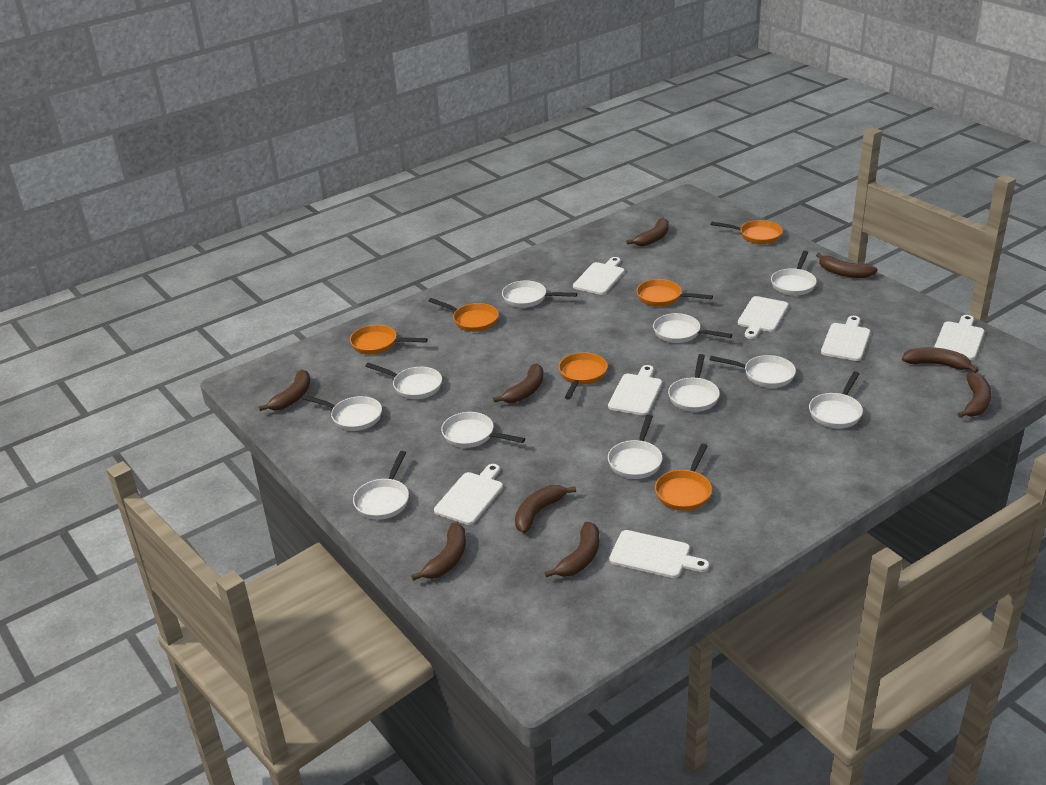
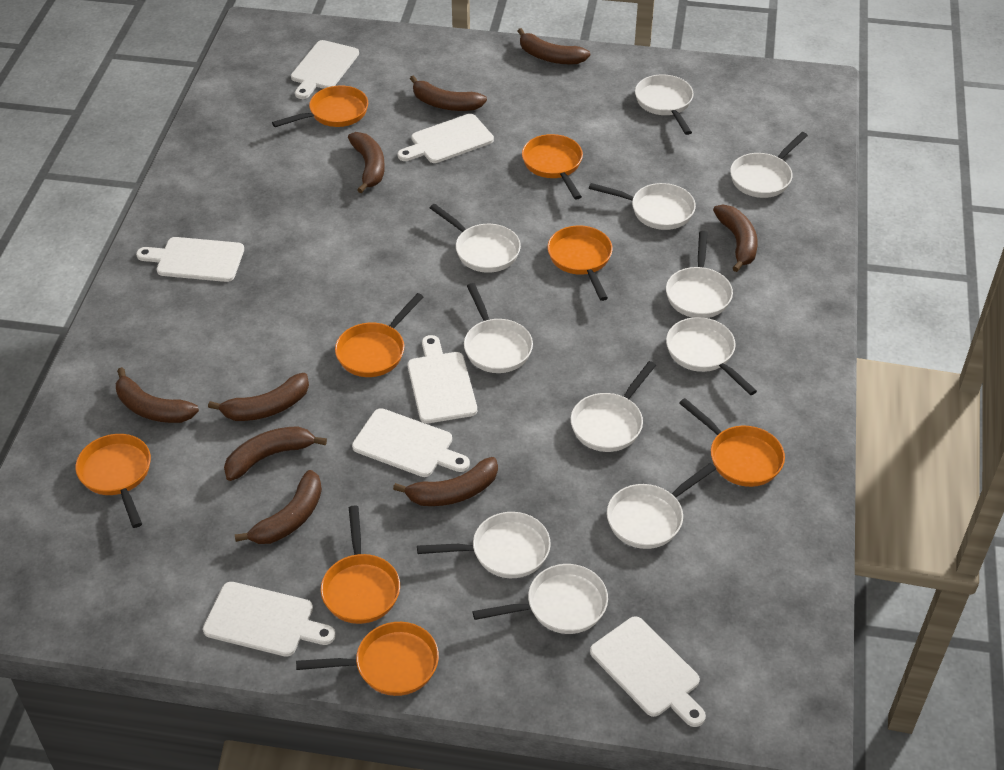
orange pan: 6 -> 8

